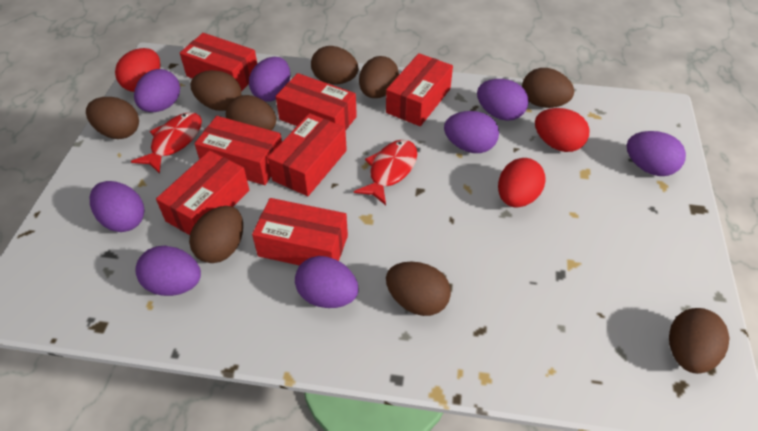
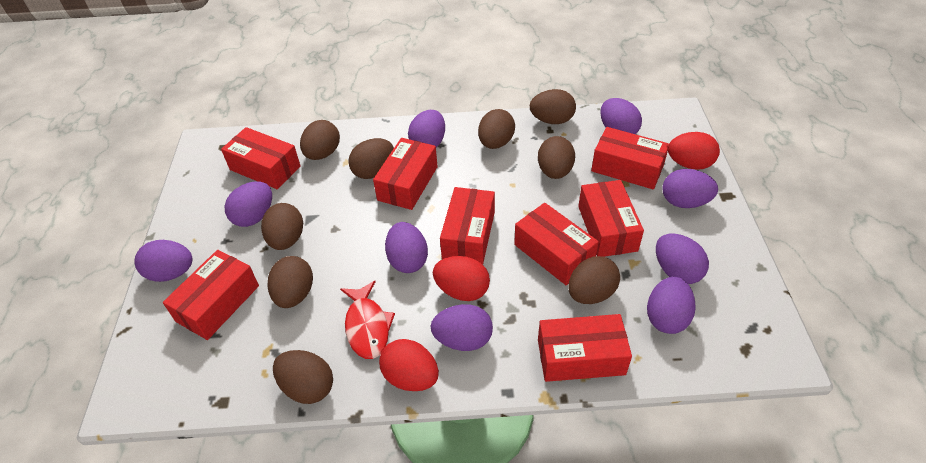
purple egg: 8 -> 9
red box: 7 -> 8
red fish: 2 -> 1

